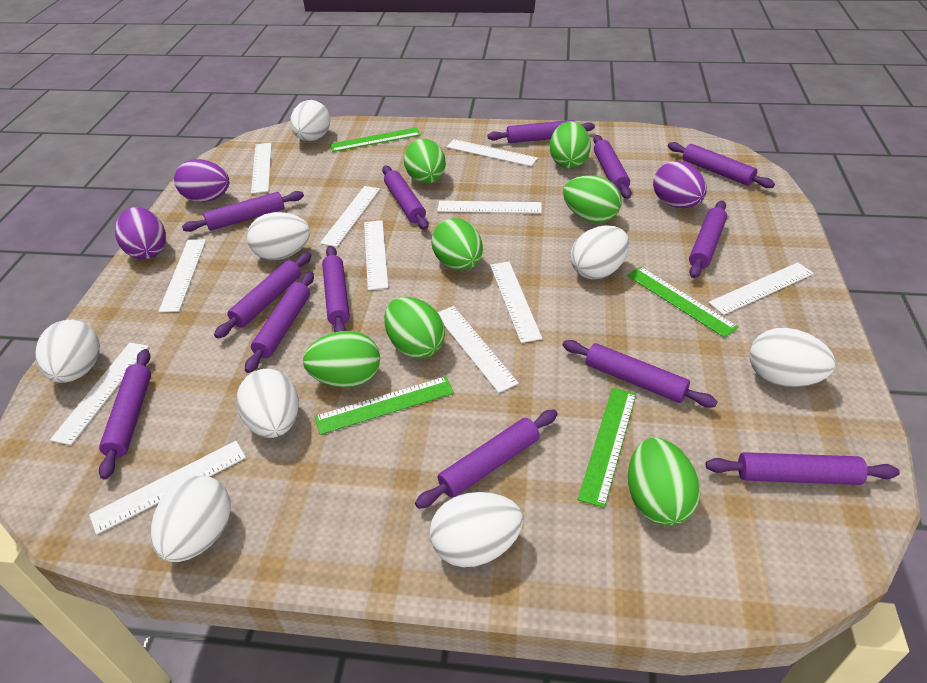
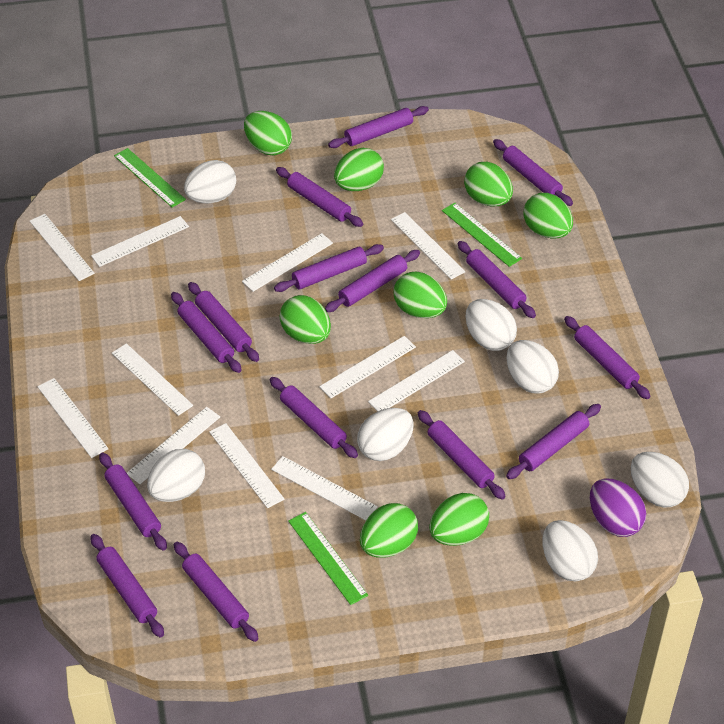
green egg: 7 -> 8
green ruler: 4 -> 3
purple egg: 3 -> 1
purple rolling pin: 13 -> 15
white egg: 8 -> 7

